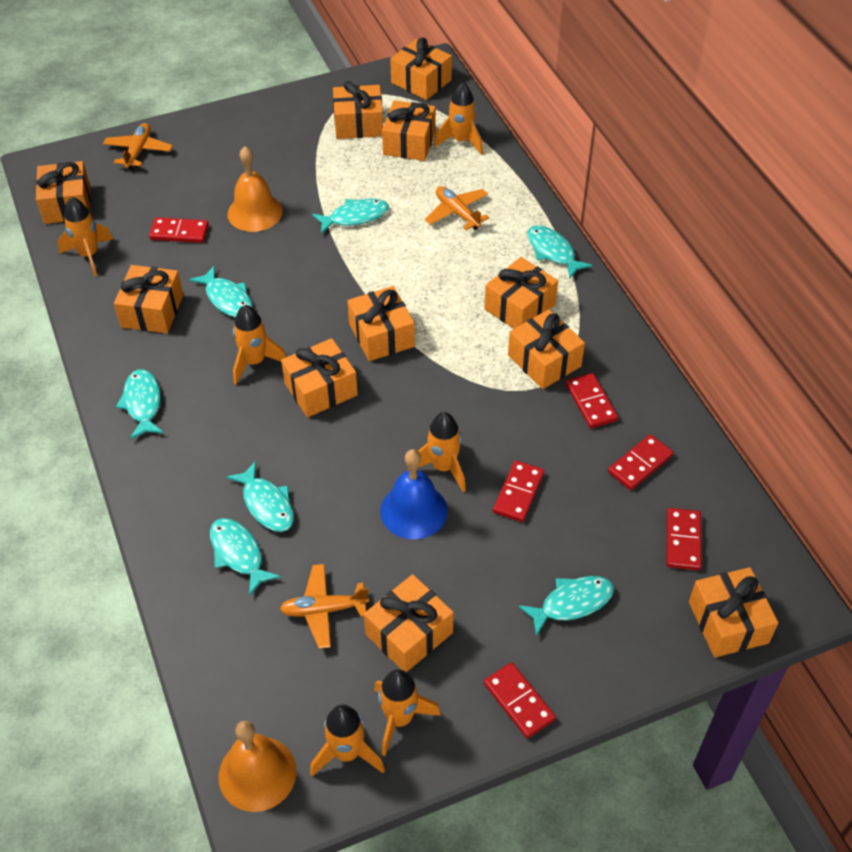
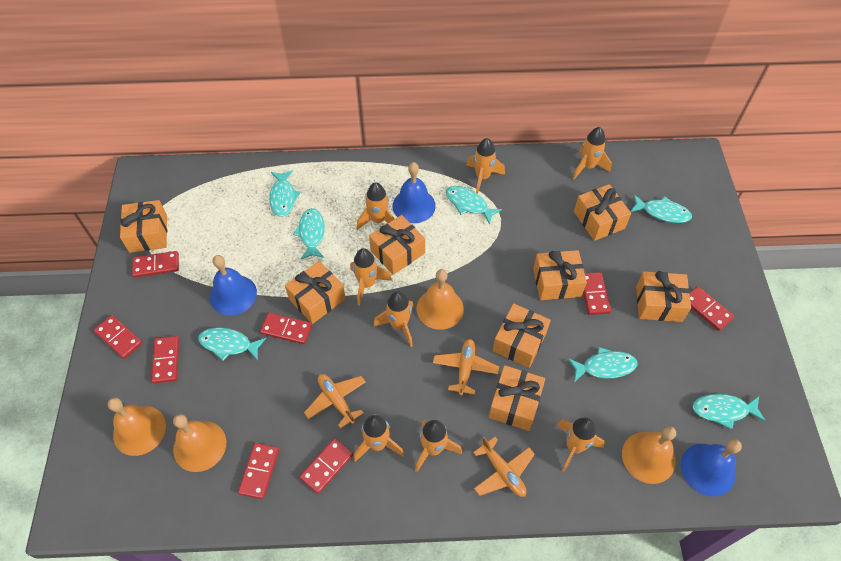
blue bell: 1 -> 3
orange bell: 2 -> 4
orange gift: 11 -> 8
orange rocket: 6 -> 8
red domino: 6 -> 8

